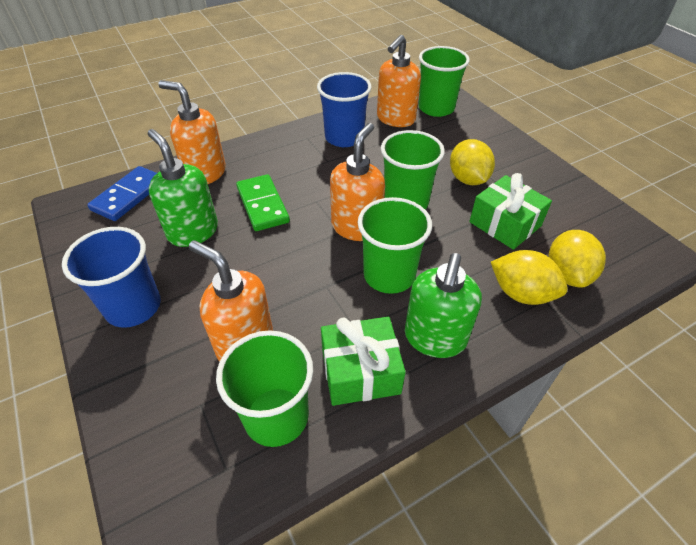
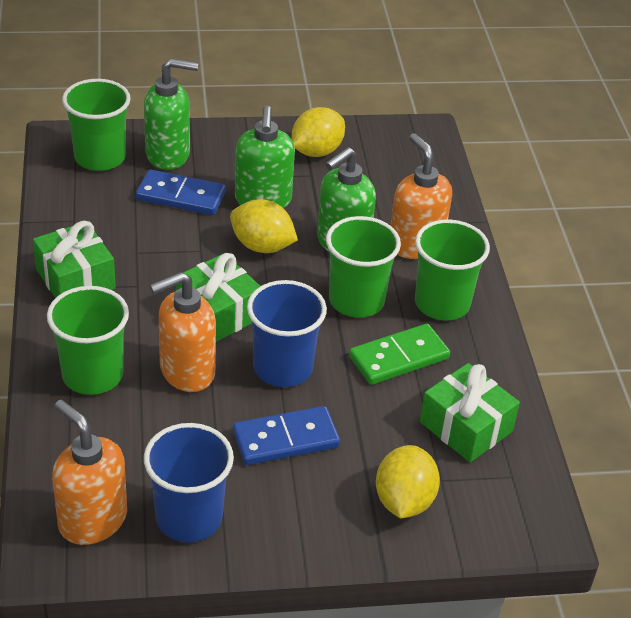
blue domino: 1 -> 2
green gift: 2 -> 3
green soap dispenser: 2 -> 3
orange soap dispenser: 4 -> 3

